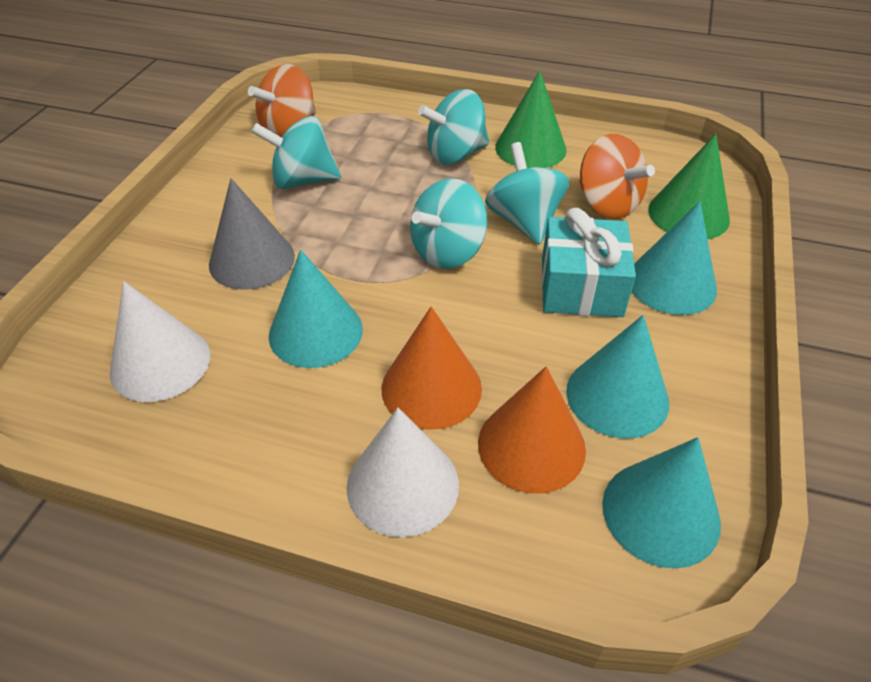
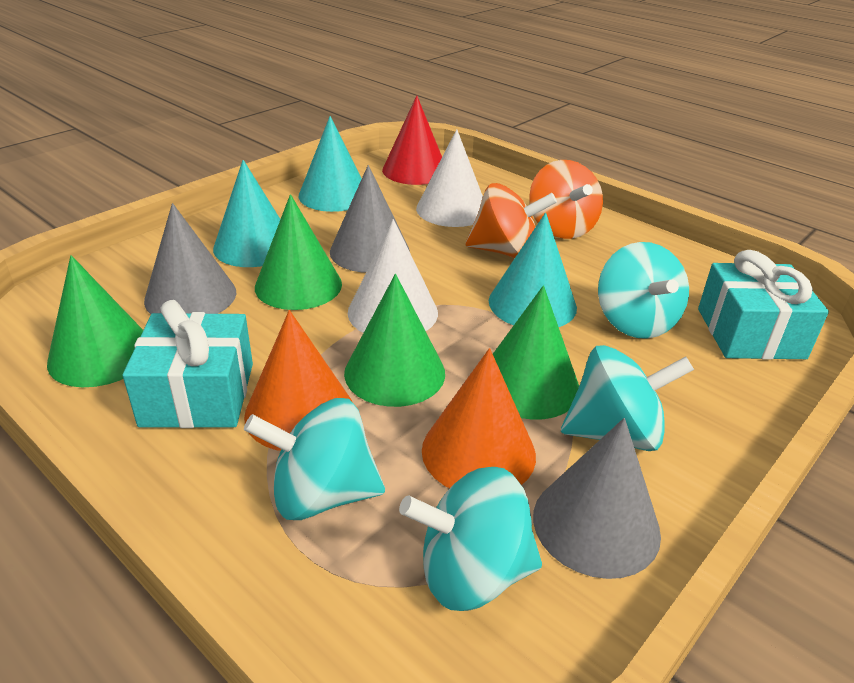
green cone: 2 -> 4
grey cone: 1 -> 3
red cone: 0 -> 1
turquoise cone: 4 -> 3
turquoise gift: 1 -> 2

